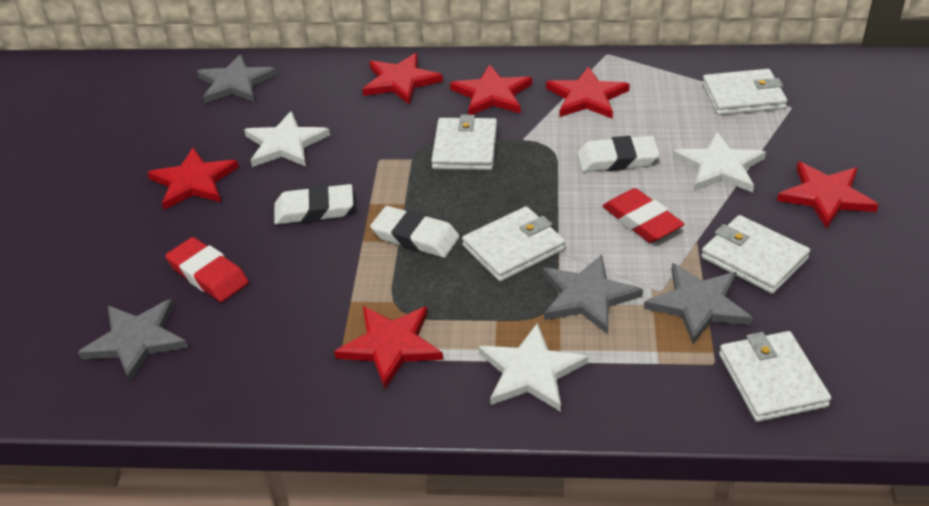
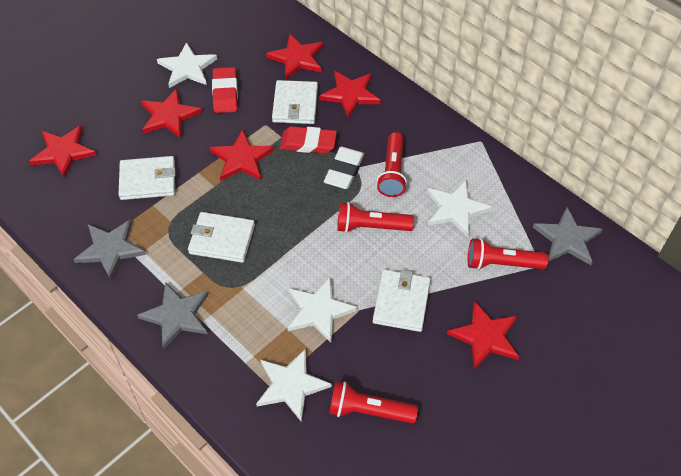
grey star: 4 -> 3
red flashlight: 0 -> 4
white eraser: 3 -> 1
white star: 3 -> 4
white wallet: 5 -> 4

